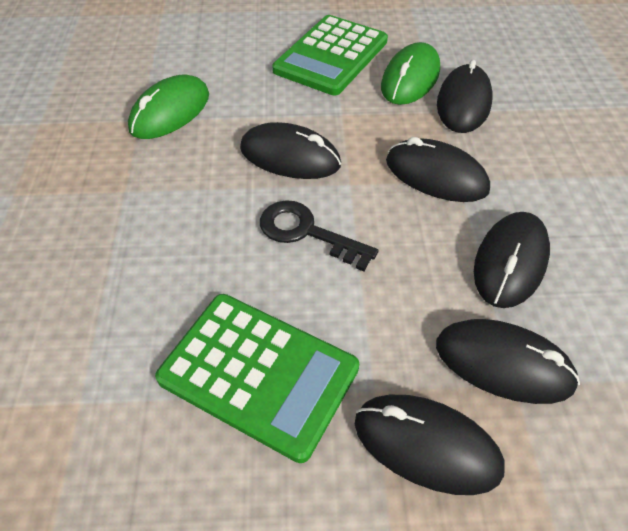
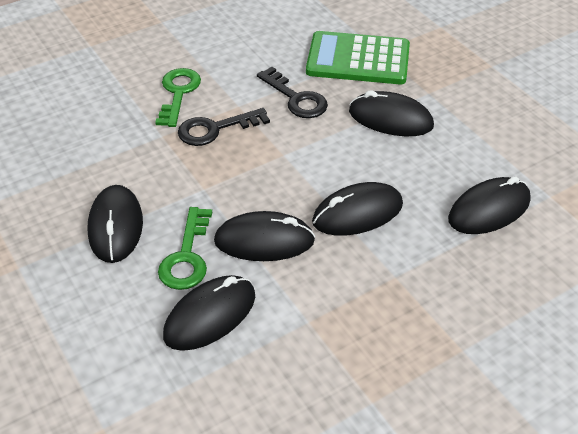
black key: 1 -> 2
green calculator: 2 -> 1
green key: 0 -> 2
green mouse: 2 -> 0

